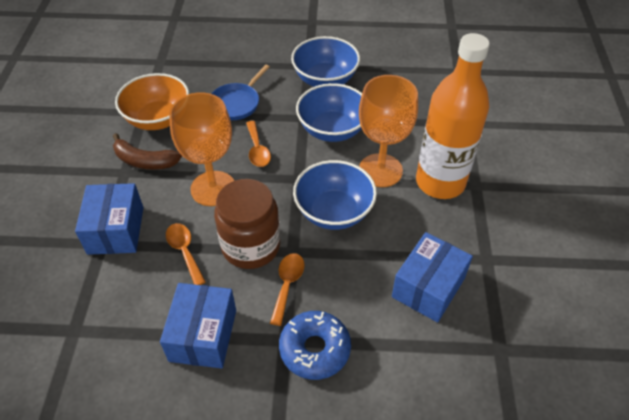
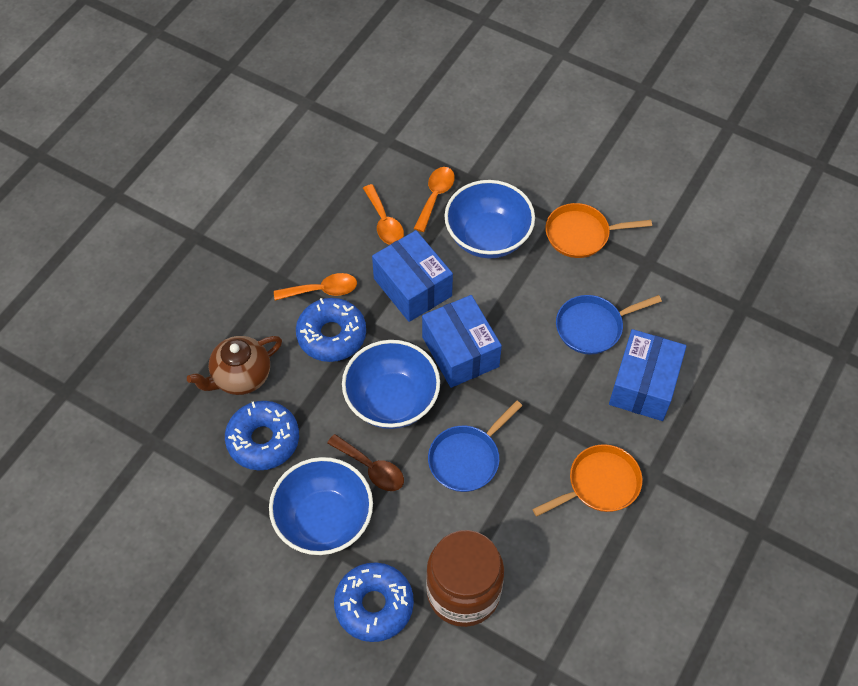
blue donut: 1 -> 3
blue pan: 1 -> 2
brown banana: 1 -> 0
brown spoon: 0 -> 1
brown teapot: 0 -> 1
orange bottle: 1 -> 0
orange bowl: 1 -> 0
orange goblet: 2 -> 0
orange pan: 0 -> 2

